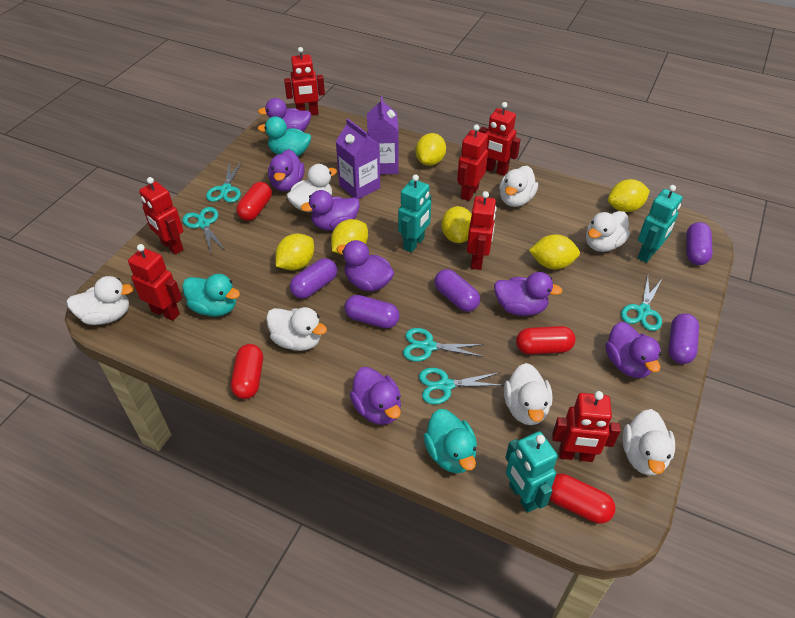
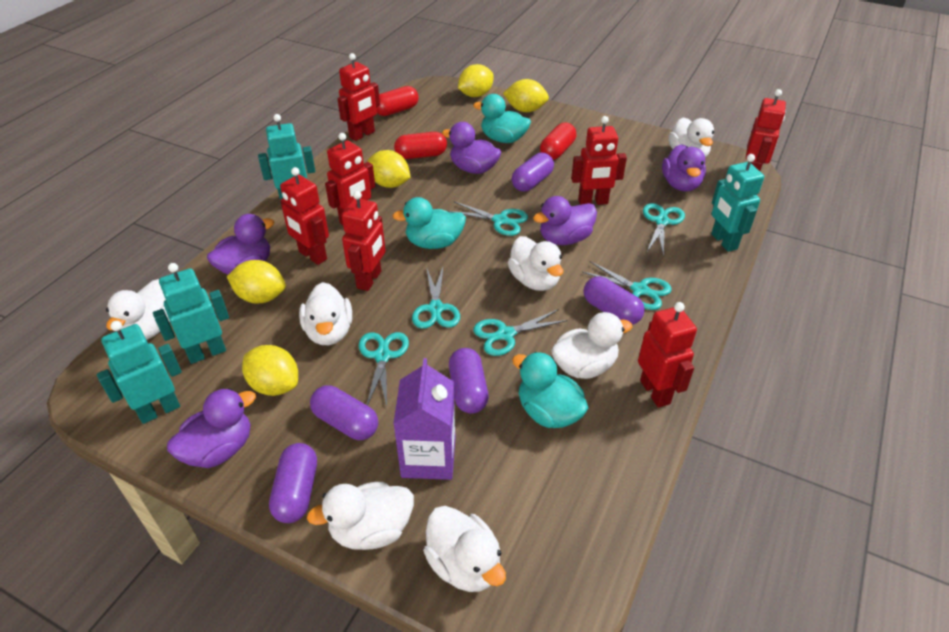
purple carton: 2 -> 1
purple duck: 7 -> 5
red capsule: 4 -> 3
turquoise robot: 3 -> 4
turquoise scissors: 5 -> 6
yellow lemon: 6 -> 5

